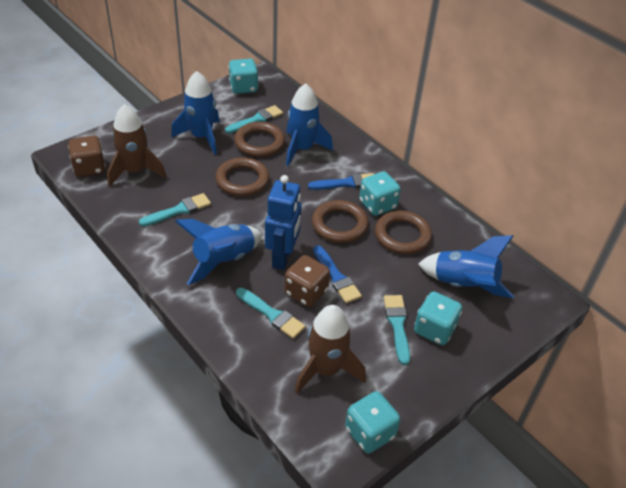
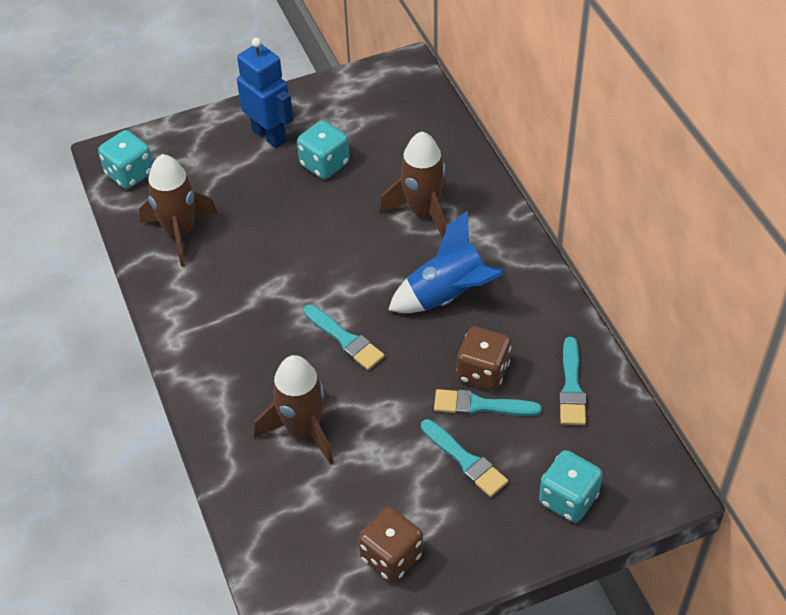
blue brush: 2 -> 0
blue rocket: 4 -> 1
brown ring: 4 -> 0
brown rocket: 2 -> 3
turquoise dice: 4 -> 3

